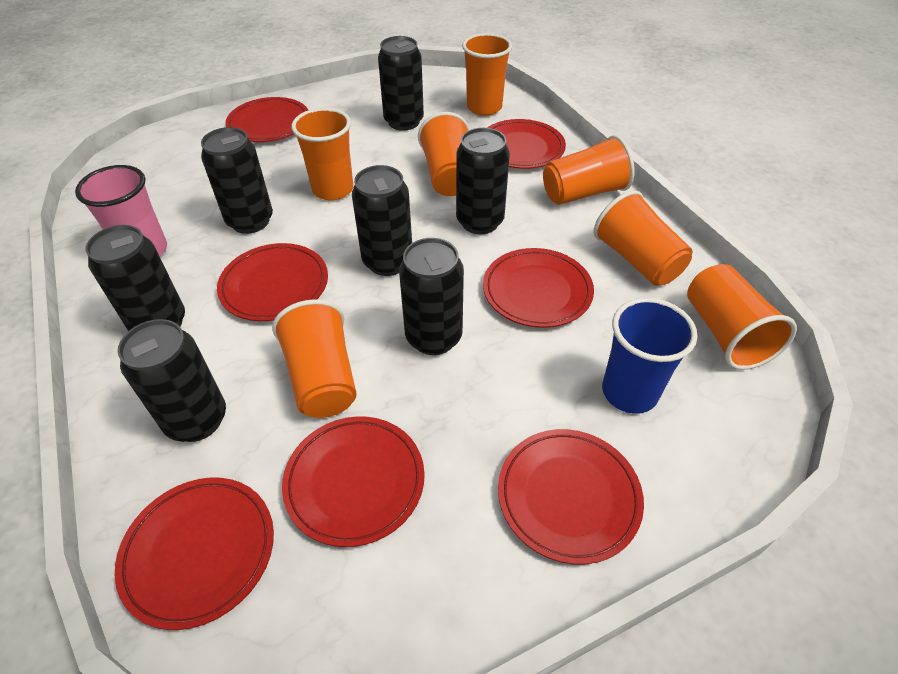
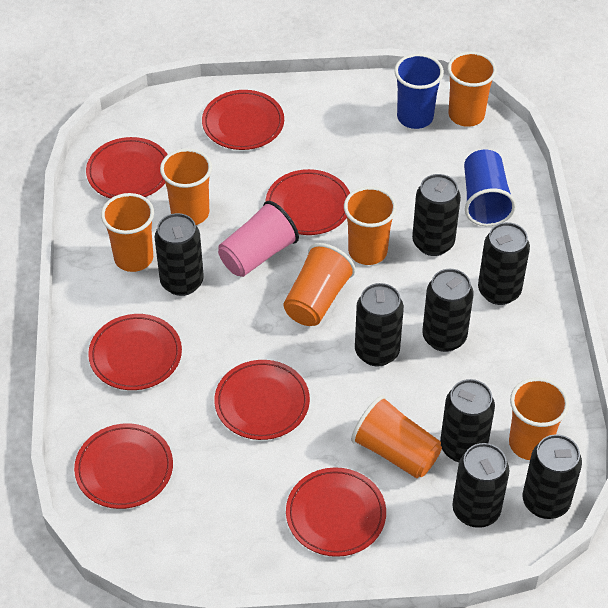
black can: 7 -> 8
blue cup: 1 -> 2

